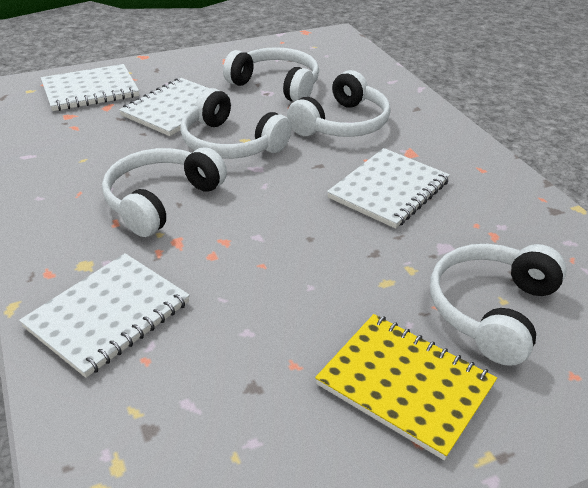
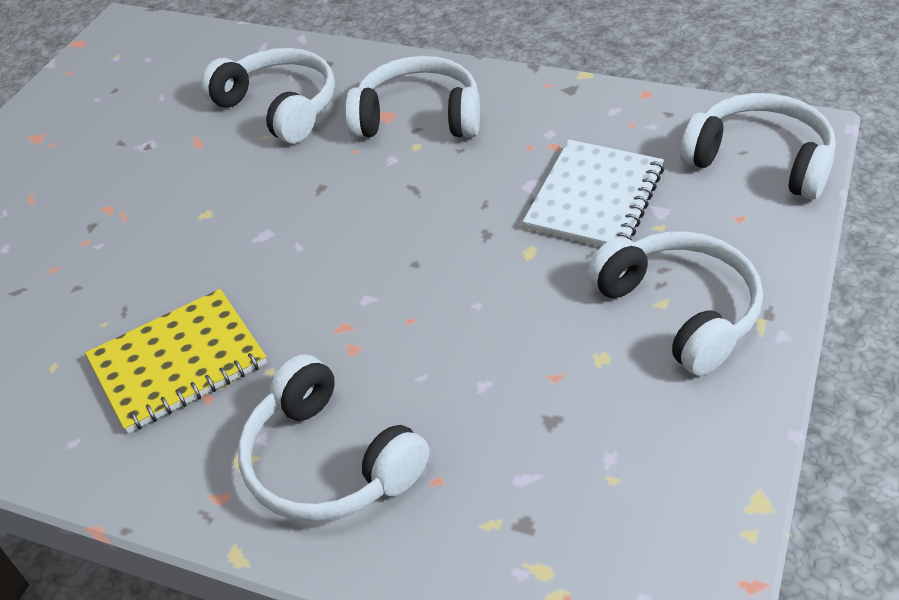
white notebook: 4 -> 1

